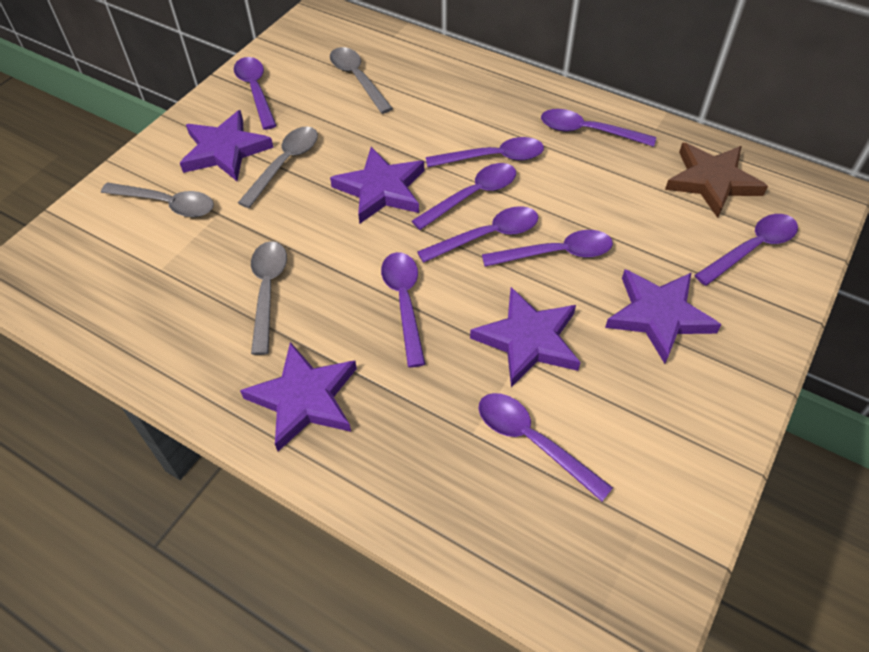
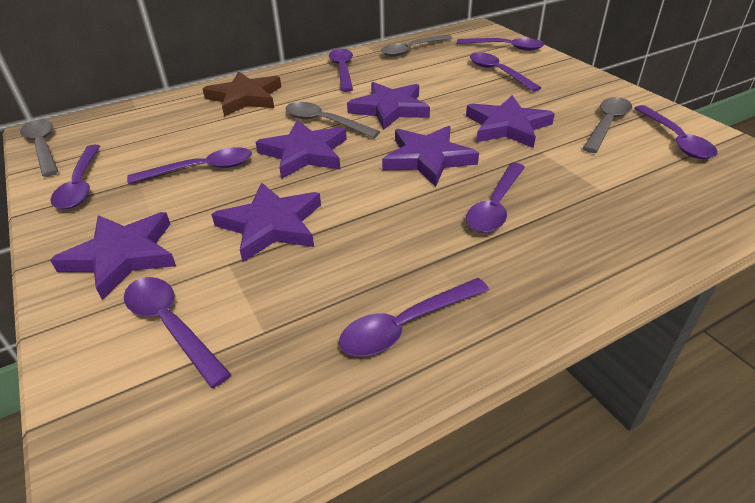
purple star: 5 -> 6

